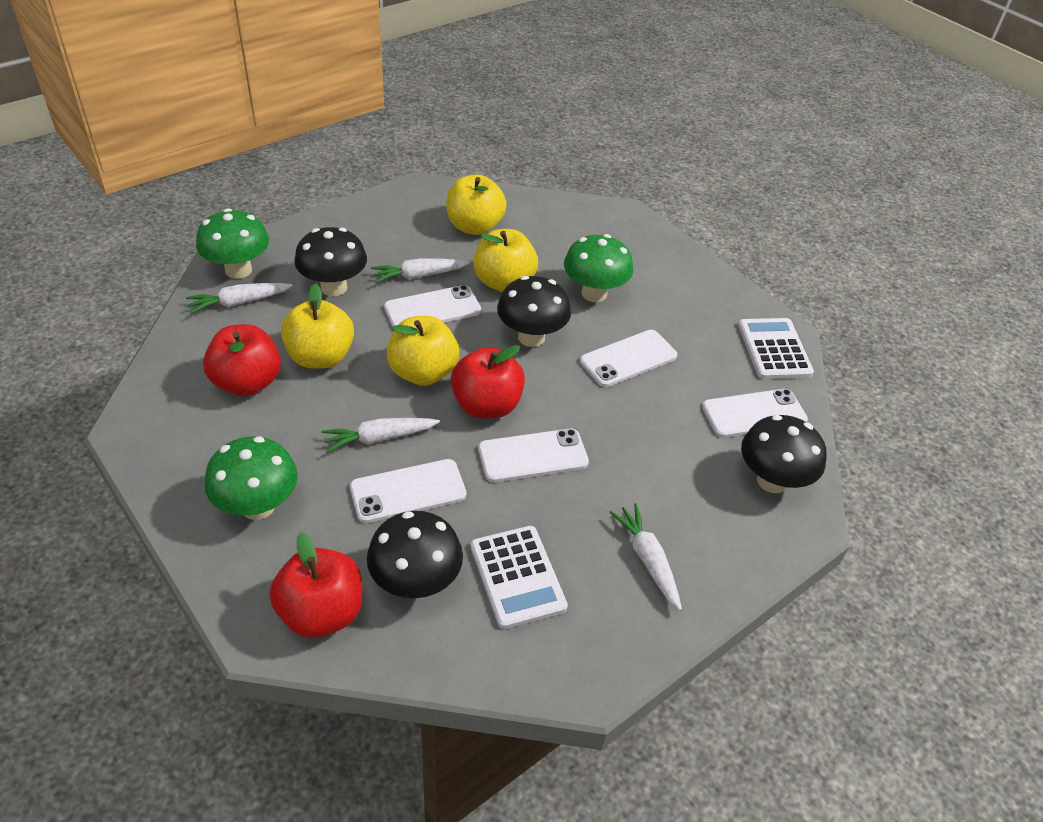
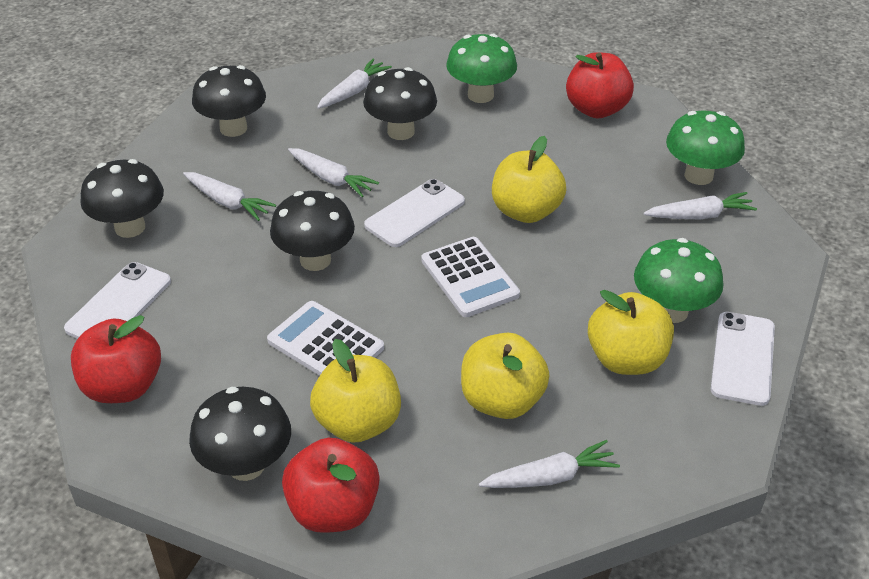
black mushroom: 4 -> 5
white carrot: 4 -> 5
white phone: 5 -> 3

